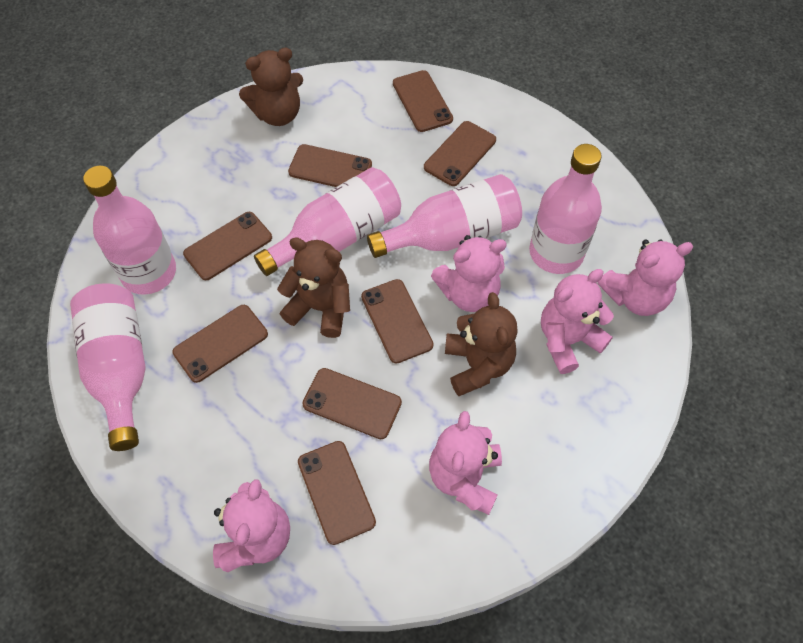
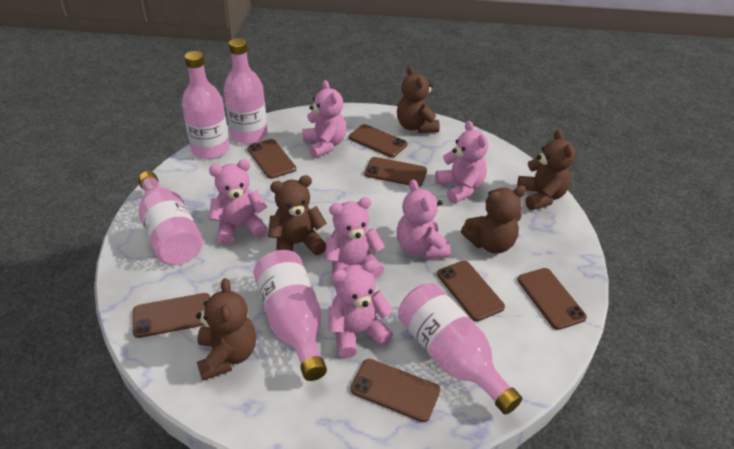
brown phone: 8 -> 7
brown teddy bear: 3 -> 5
pink teddy bear: 5 -> 6

